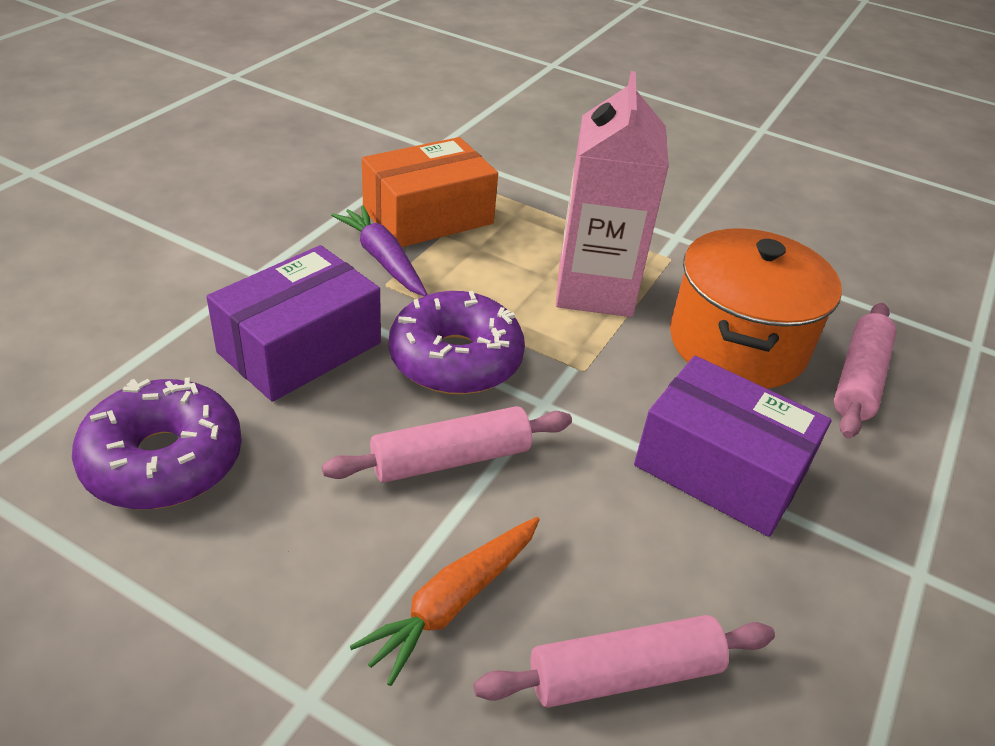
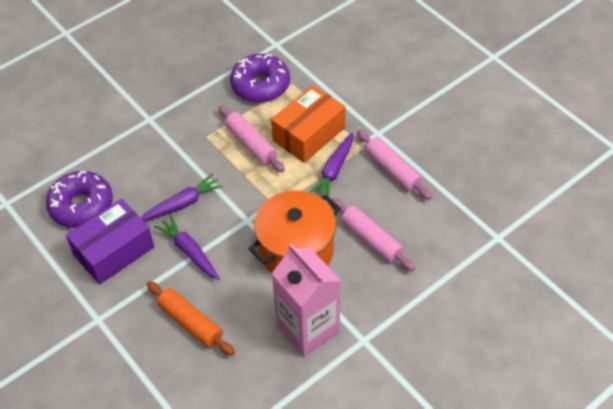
orange carrot: 1 -> 0
orange rolling pin: 0 -> 1
purple box: 2 -> 1
purple carrot: 1 -> 3

